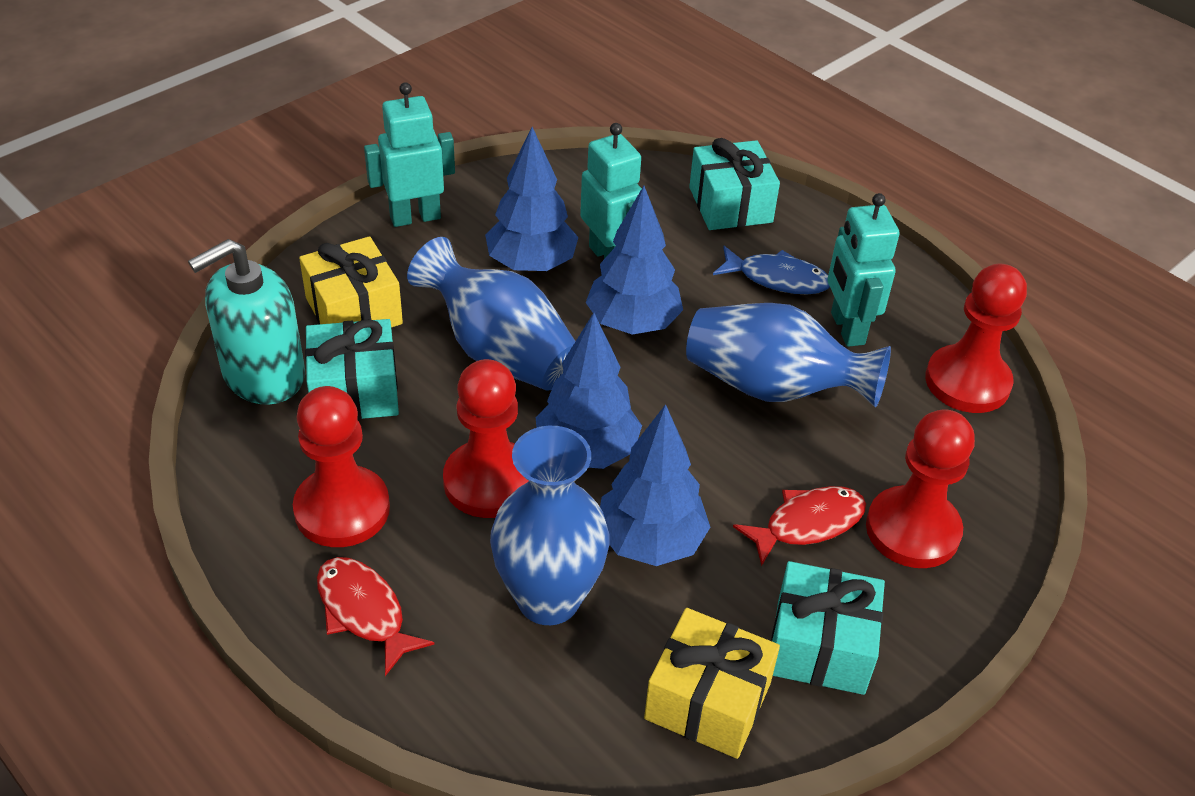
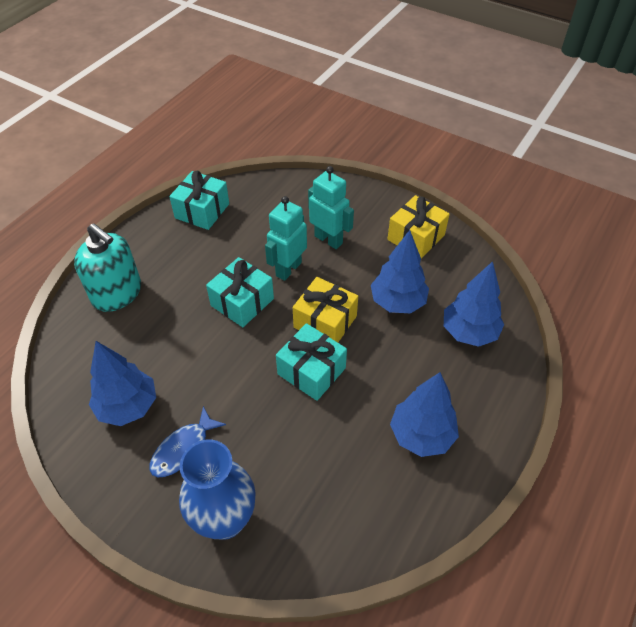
blue vase: 3 -> 1
red fish: 2 -> 0
red pawn: 4 -> 0
turquoise robot: 3 -> 2

